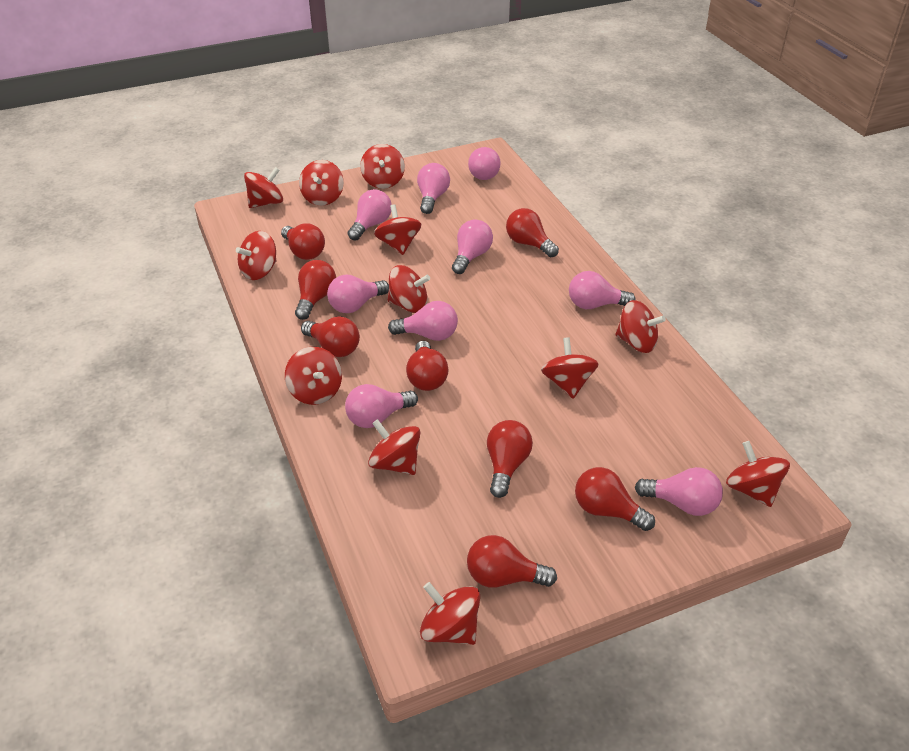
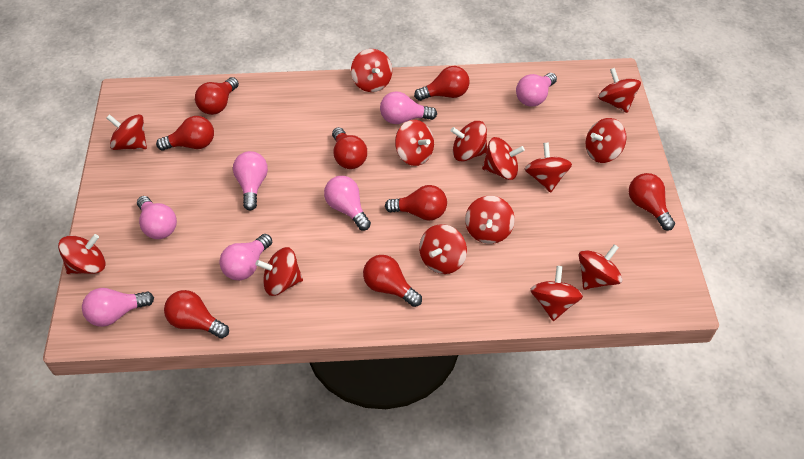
pink light bulb: 9 -> 7
red spinning top: 12 -> 14

